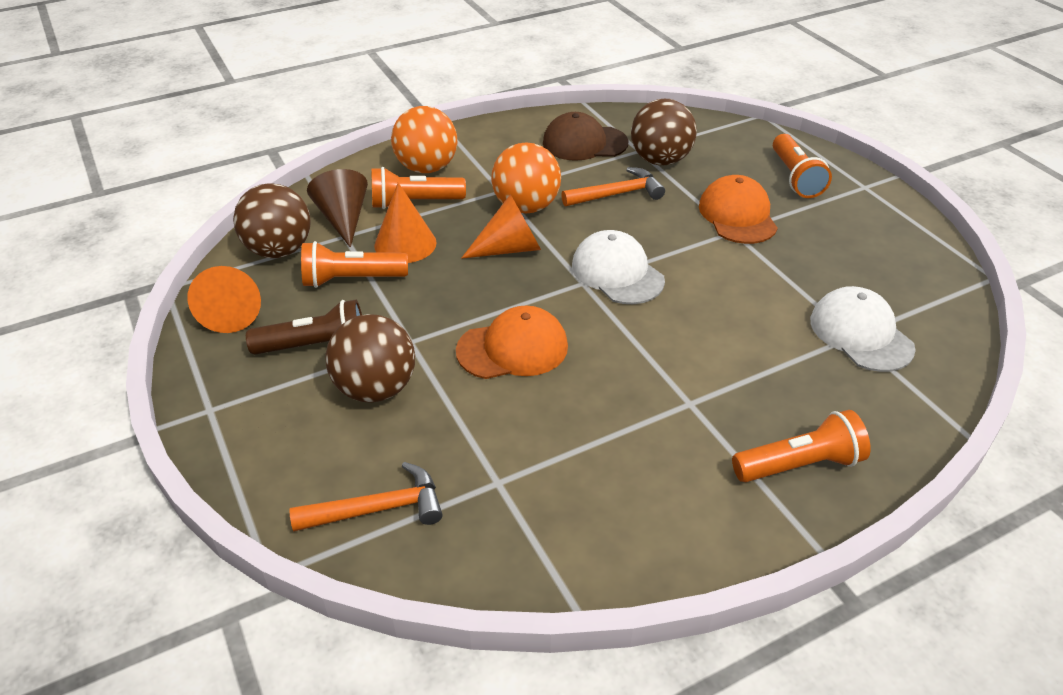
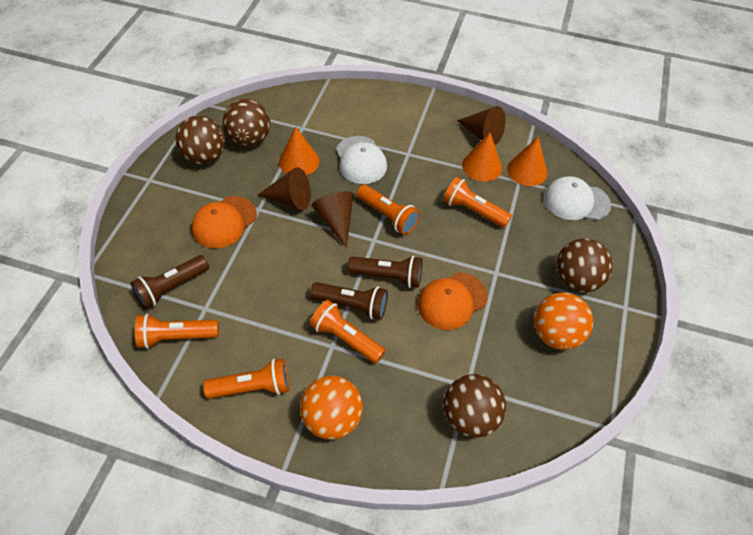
brown ball: 3 -> 4
brown cap: 1 -> 0
brown cone: 1 -> 3
brown flashlight: 1 -> 3
orange flashlight: 4 -> 5
orange hammer: 2 -> 0

